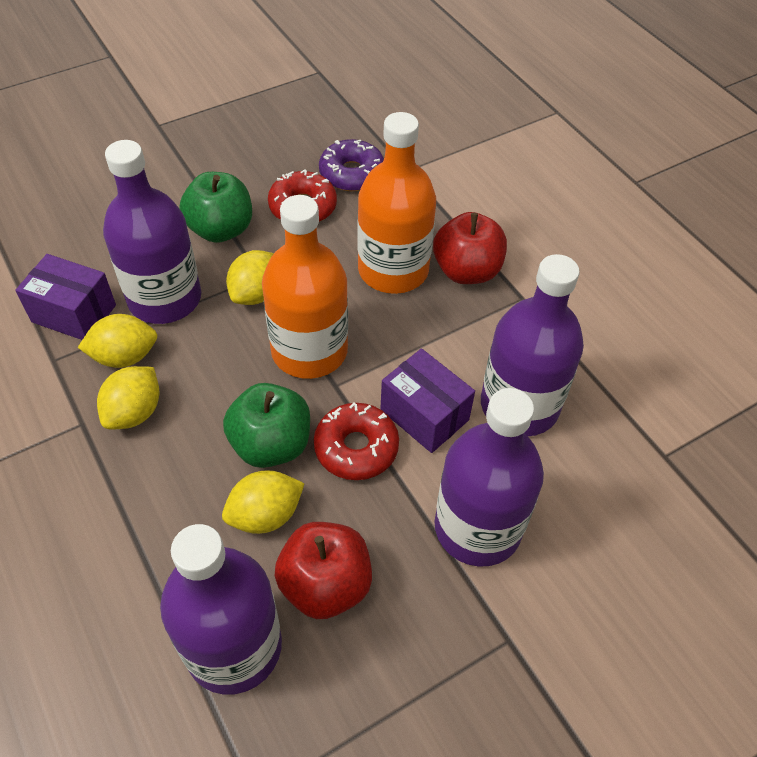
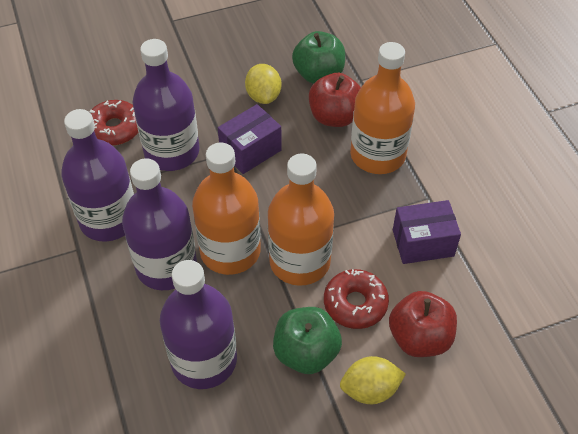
orange bottle: 2 -> 3
purple donut: 1 -> 0
yellow lemon: 4 -> 2

